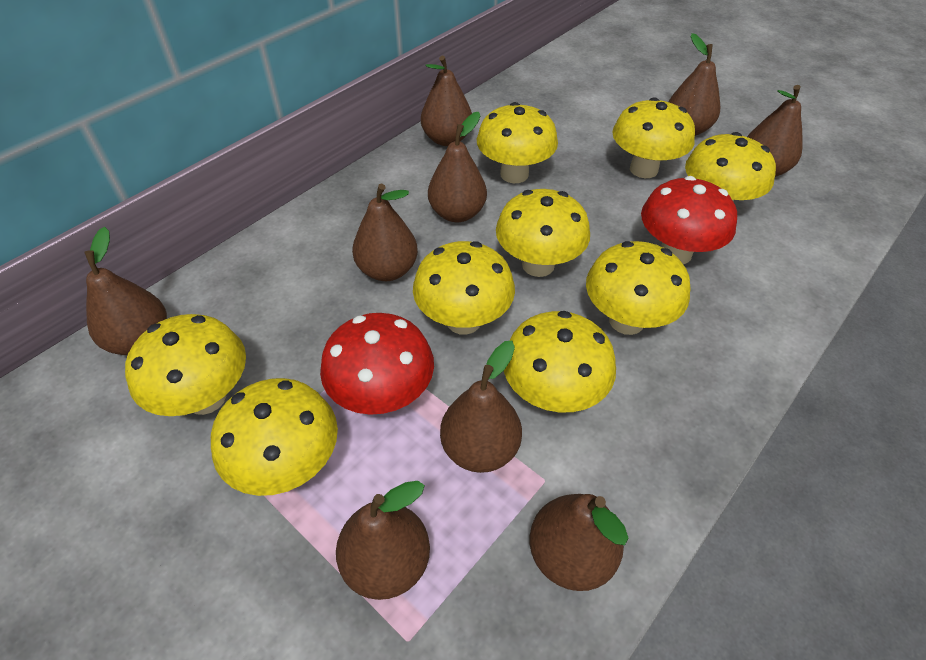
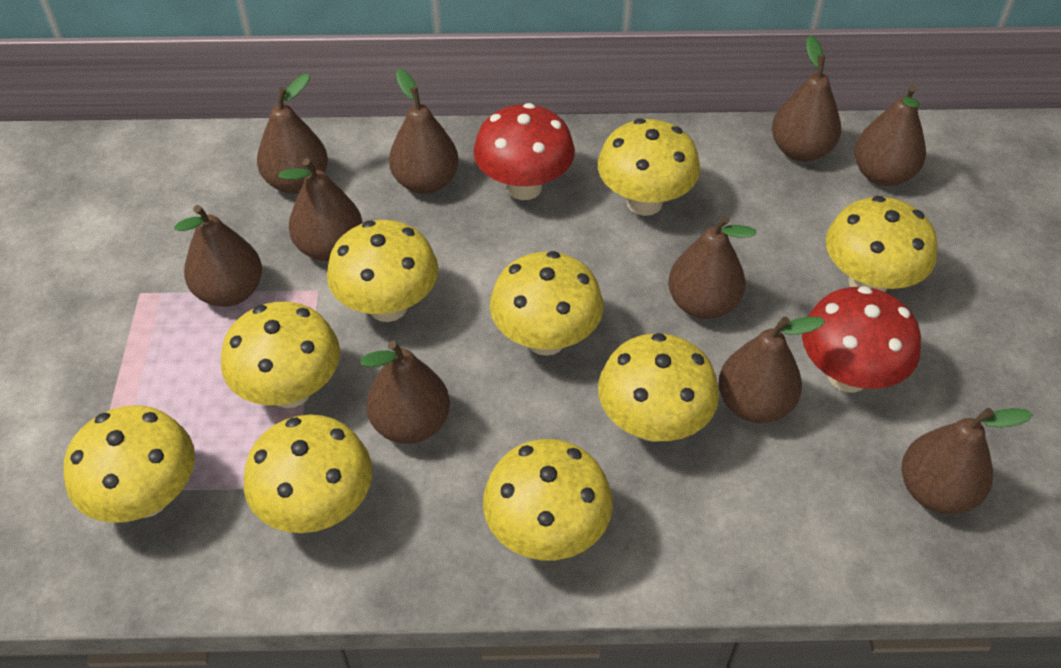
brown pear: 9 -> 10

